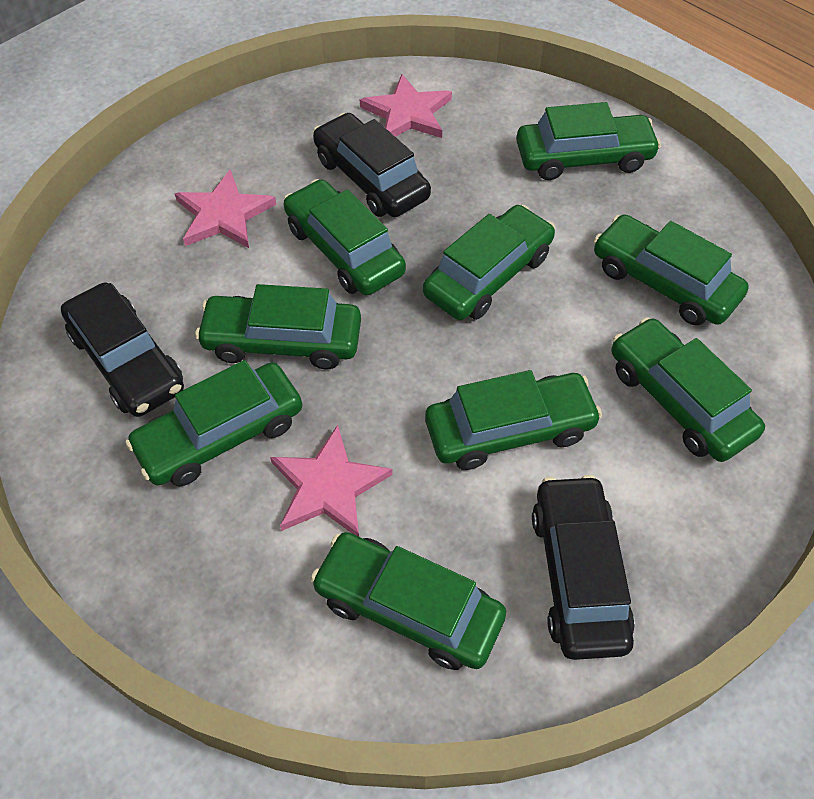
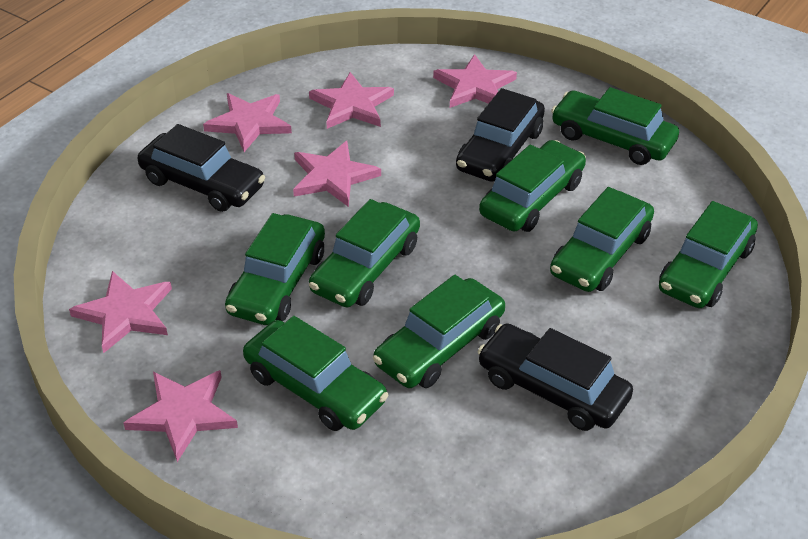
green car: 9 -> 8
pink star: 3 -> 6

